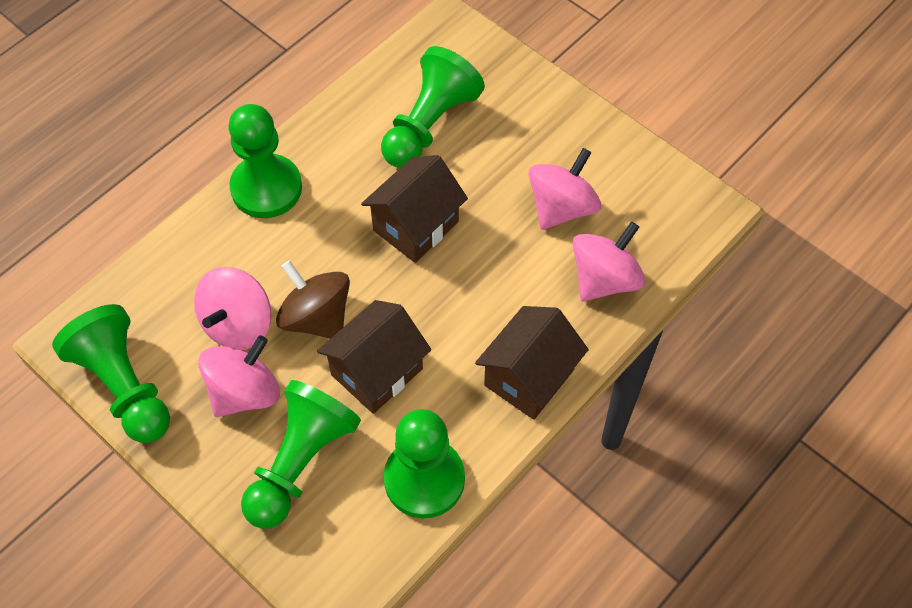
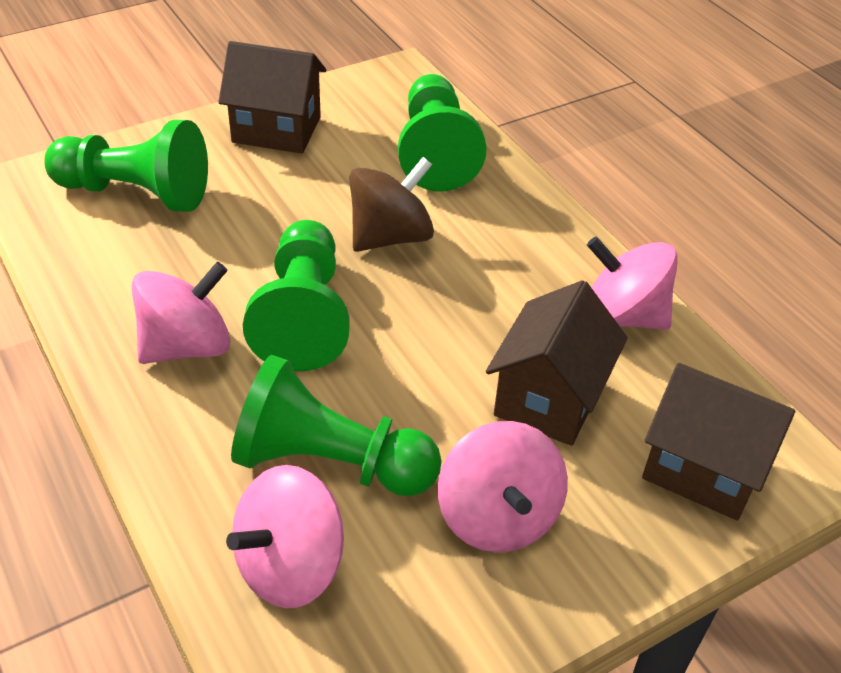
green pawn: 5 -> 4

